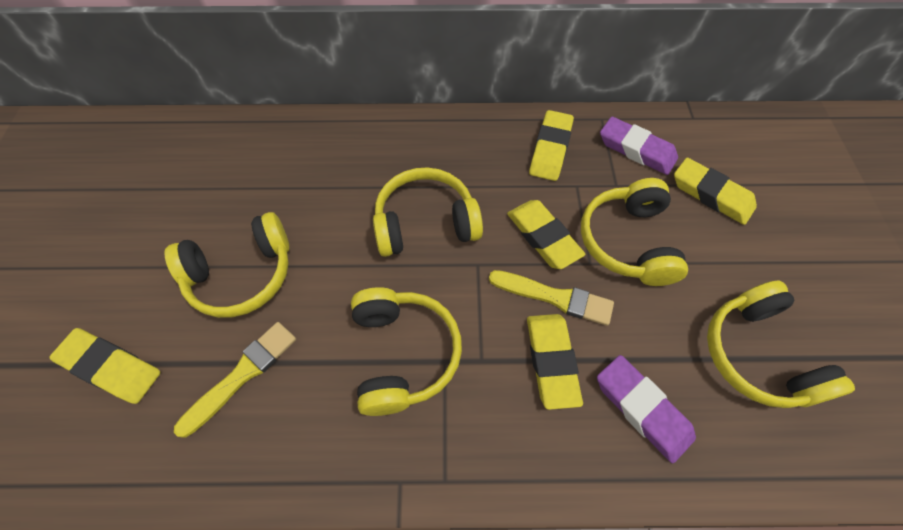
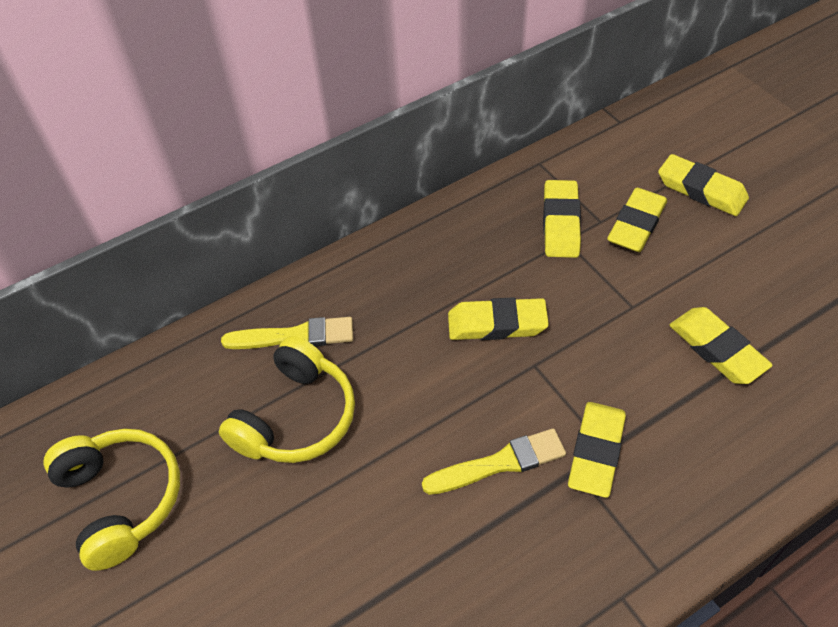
purple eraser: 2 -> 0
yellow eraser: 5 -> 6
yellow headphones: 5 -> 2

